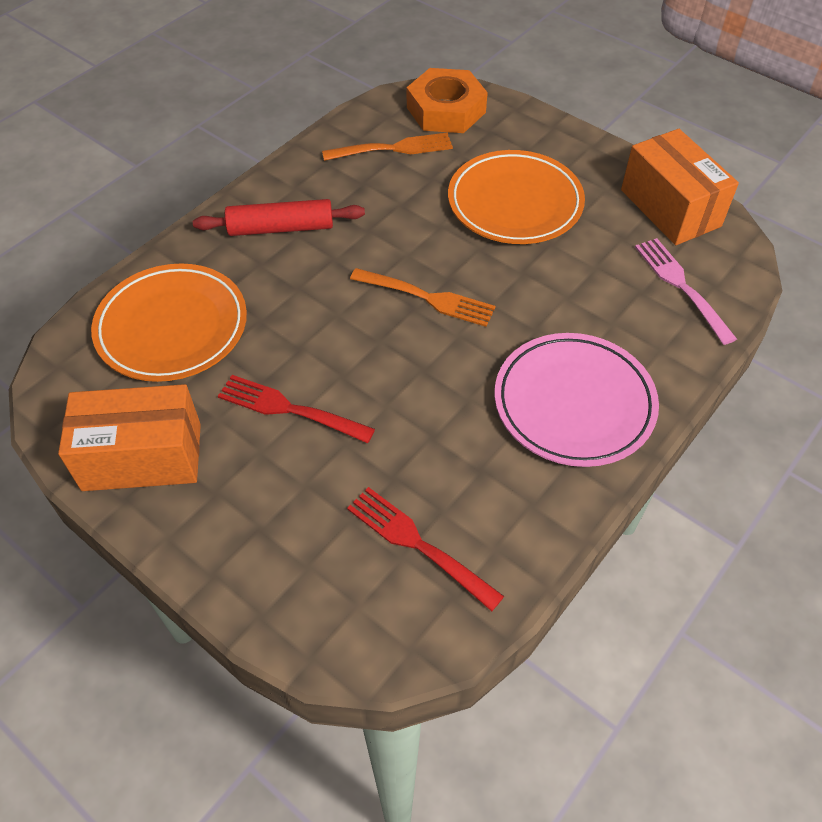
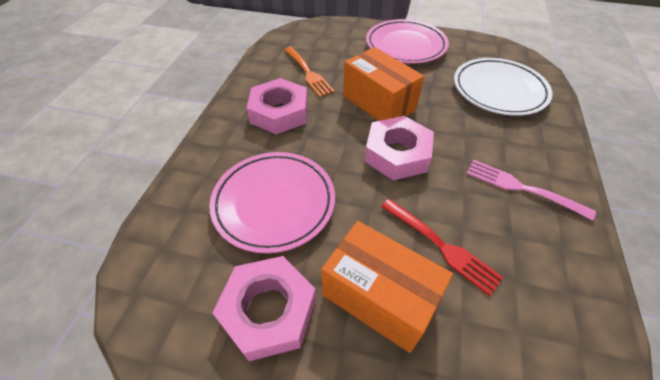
orange fork: 2 -> 1
orange nut: 1 -> 0
orange plate: 2 -> 0
pink nut: 0 -> 3
pink plate: 1 -> 2
red fork: 2 -> 1
red rolling pin: 1 -> 0
white plate: 0 -> 1

